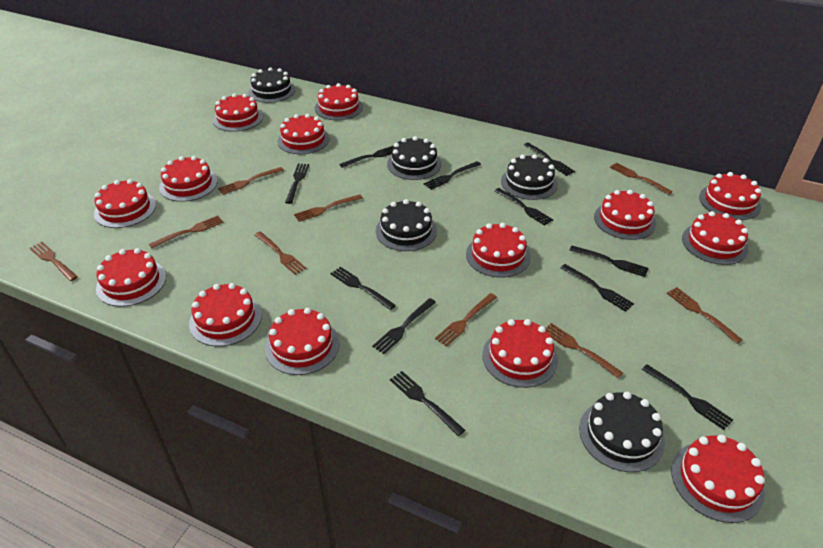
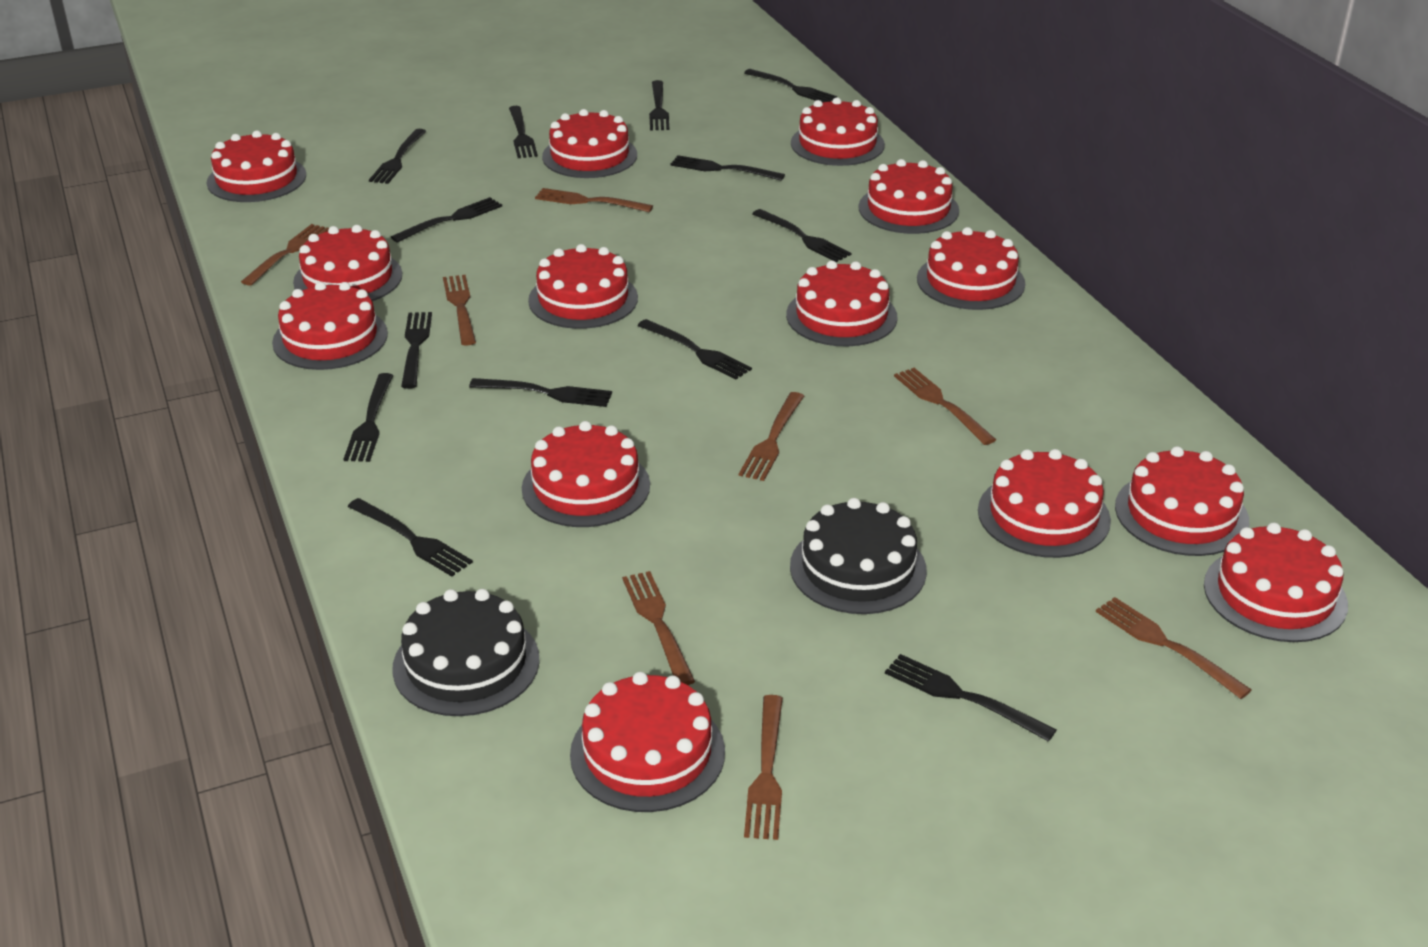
black cake: 5 -> 2
black fork: 11 -> 13
brown fork: 9 -> 8

